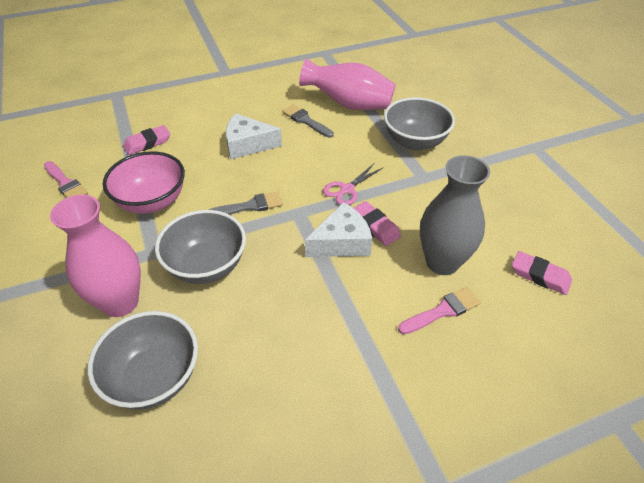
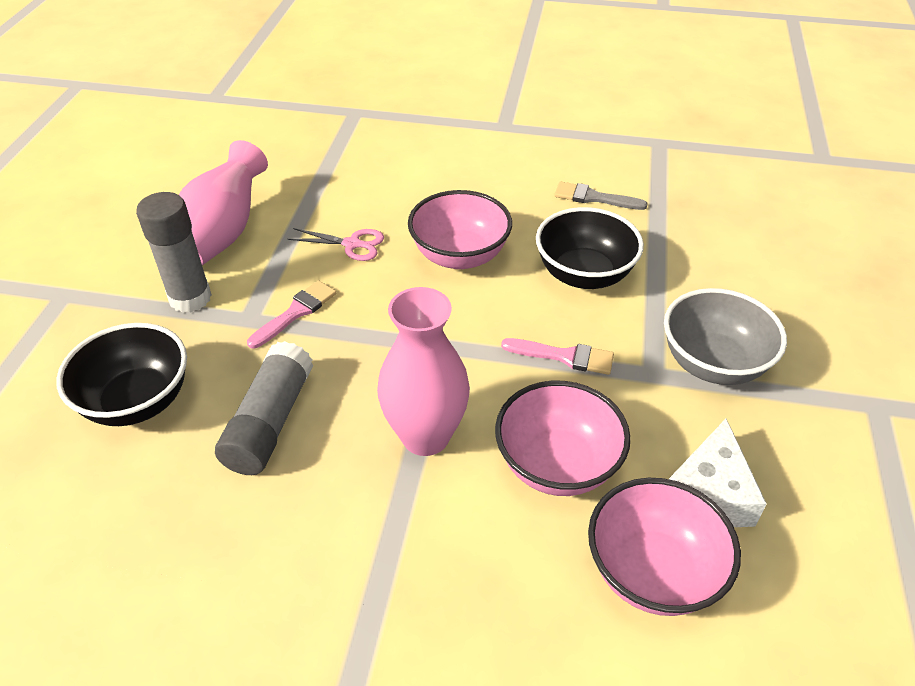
black bowl: 0 -> 2
grey bowl: 3 -> 1
grey brush: 2 -> 1
grey glue stick: 0 -> 2
grey vase: 1 -> 0
pink bowl: 1 -> 3
pink eraser: 3 -> 0
white cheese: 2 -> 1

